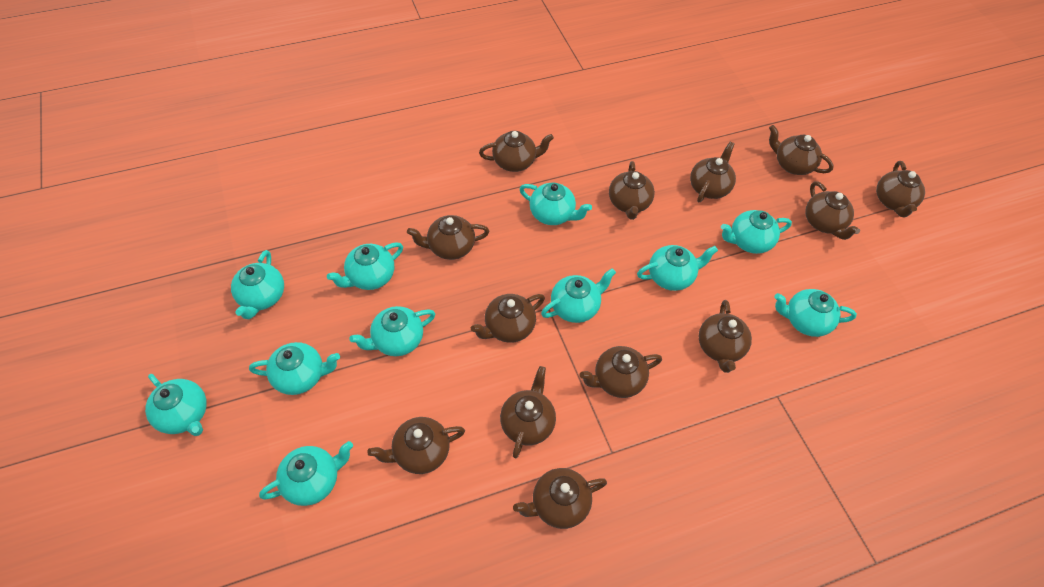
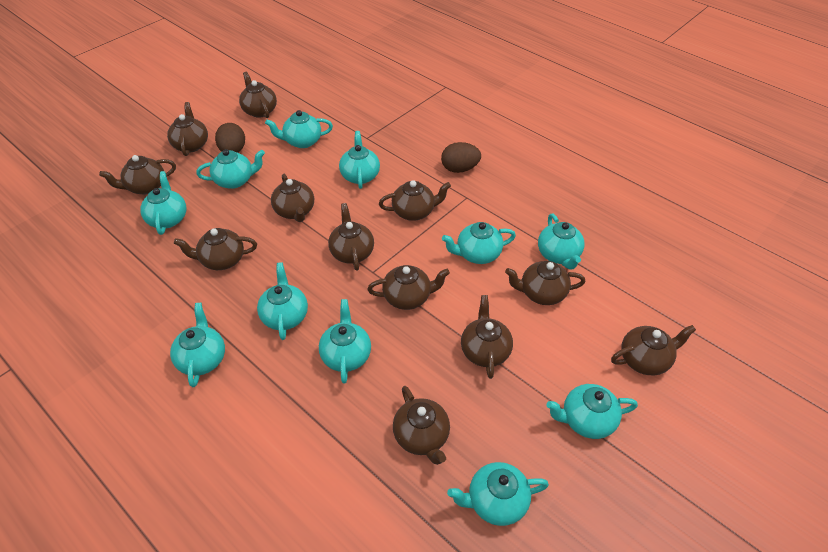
brown egg: 0 -> 2
brown teapot: 13 -> 12

